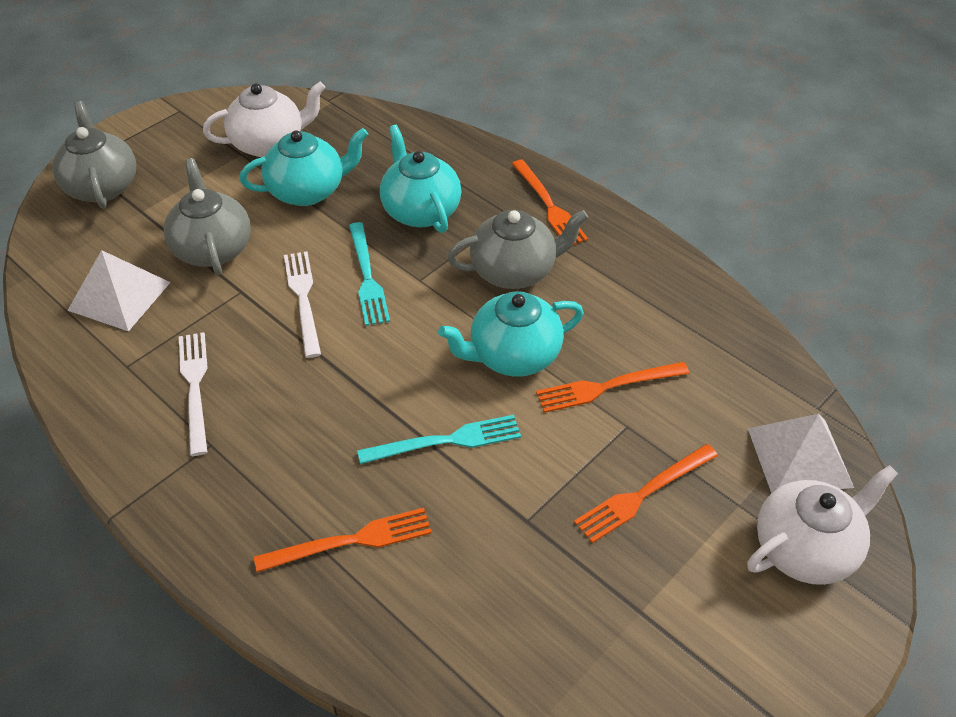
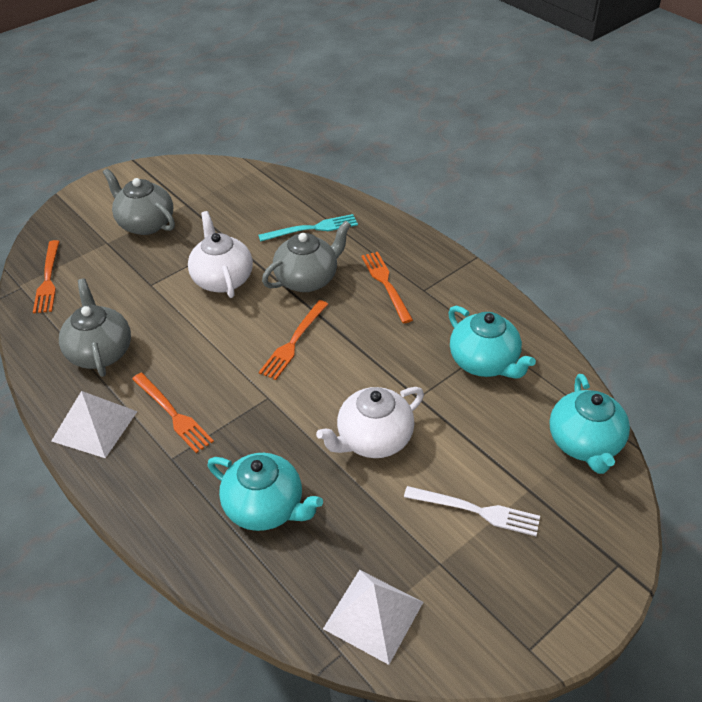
turquoise fork: 2 -> 1
white fork: 2 -> 1

